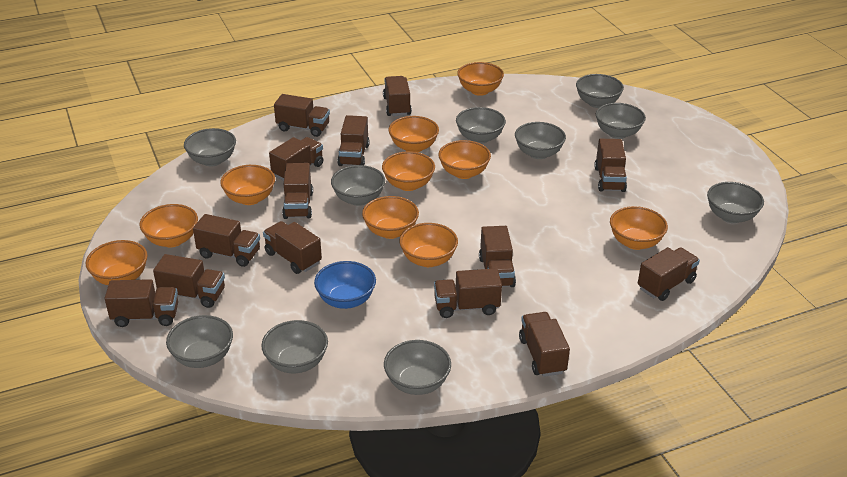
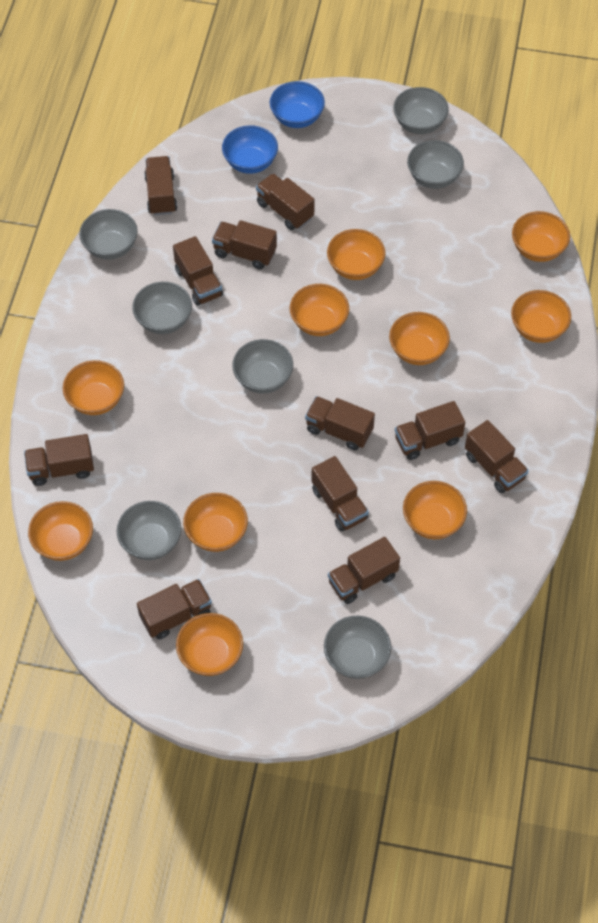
blue bowl: 1 -> 2
brown truck: 14 -> 11
grey bowl: 10 -> 7

